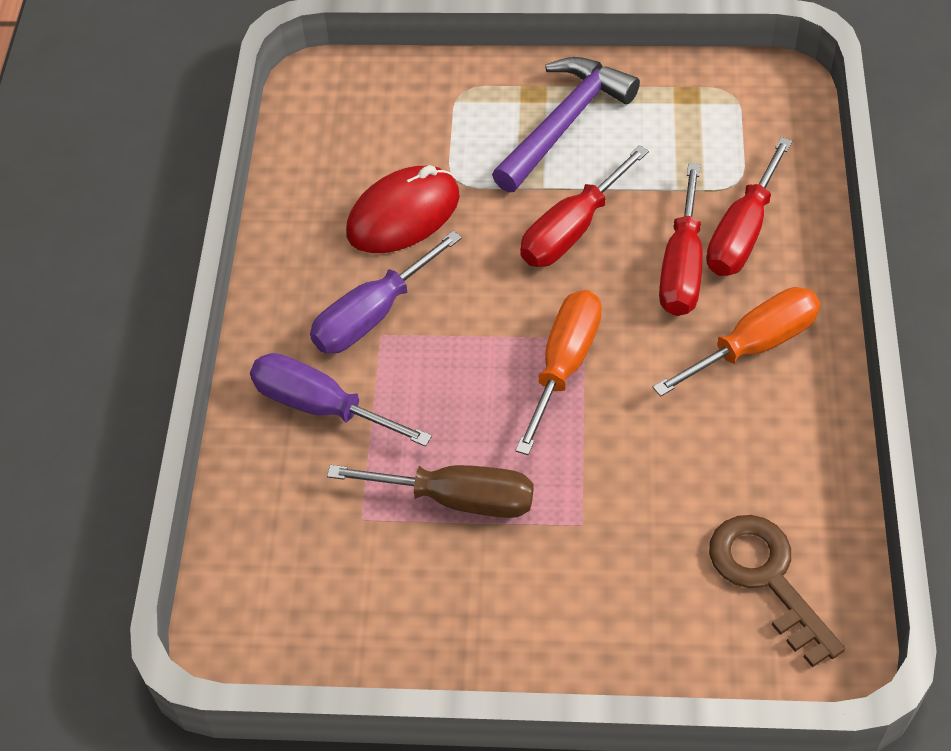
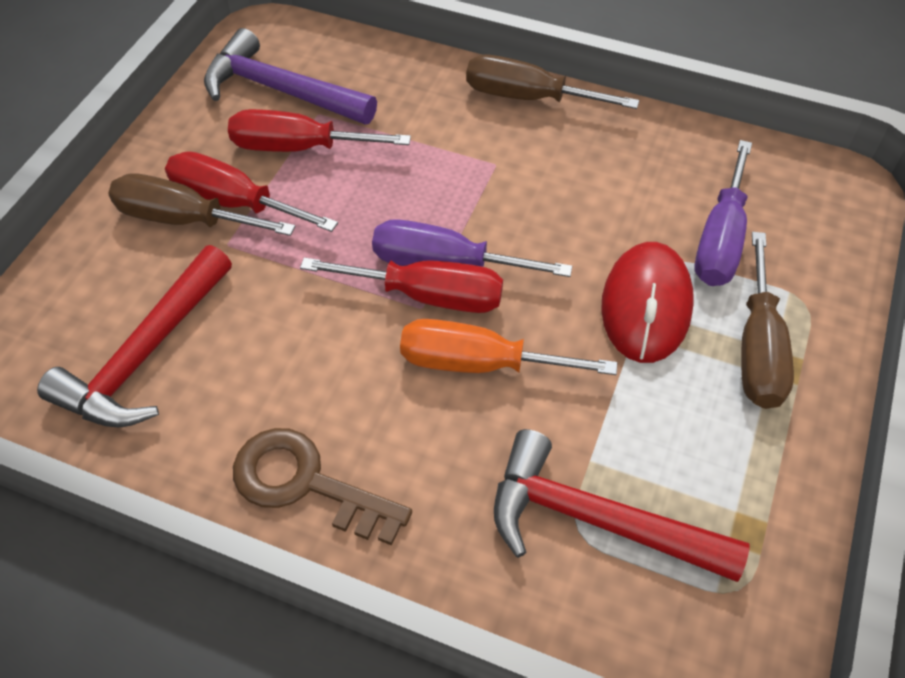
brown screwdriver: 1 -> 3
orange screwdriver: 2 -> 1
red hammer: 0 -> 2

